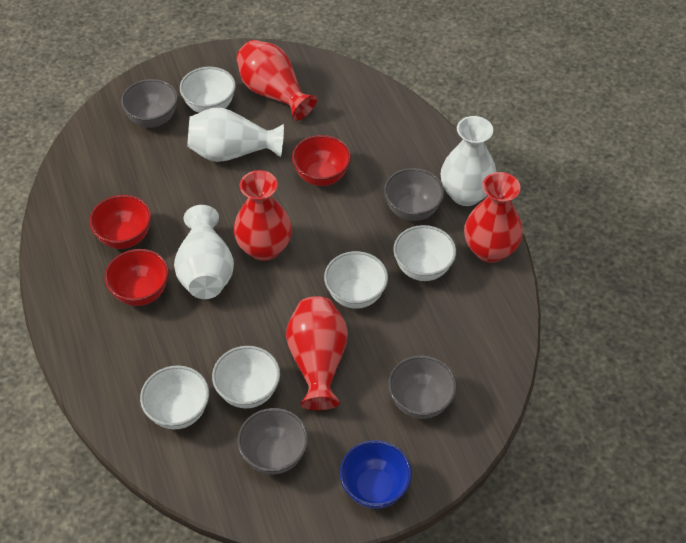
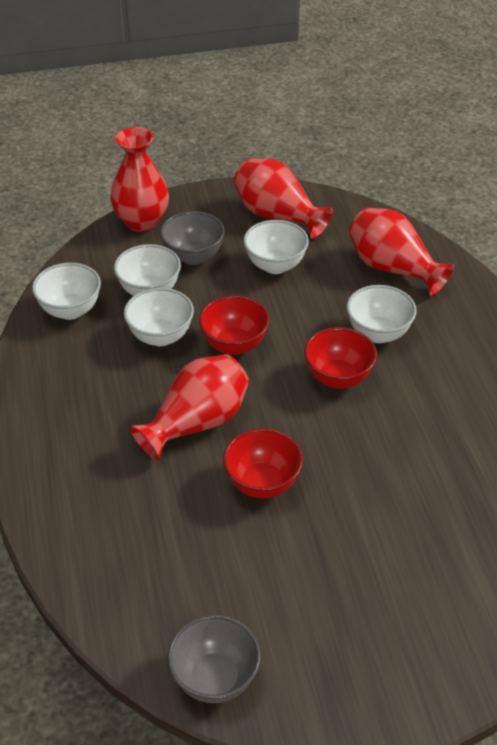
blue bowl: 1 -> 0
grey bowl: 4 -> 2
white vase: 3 -> 0

